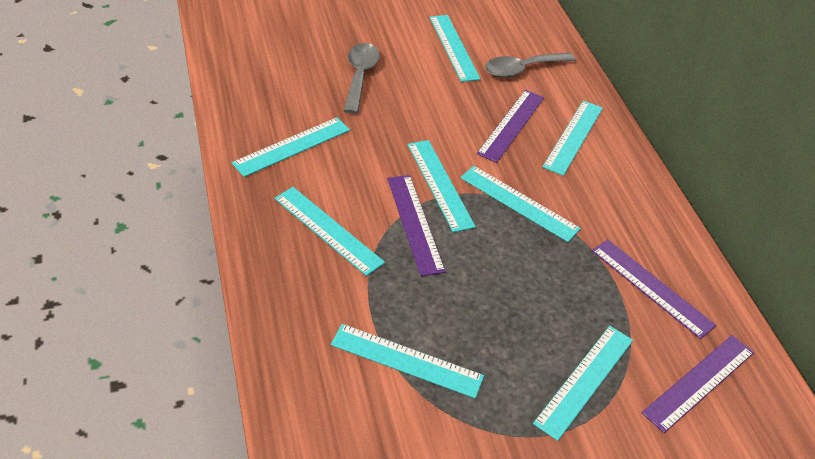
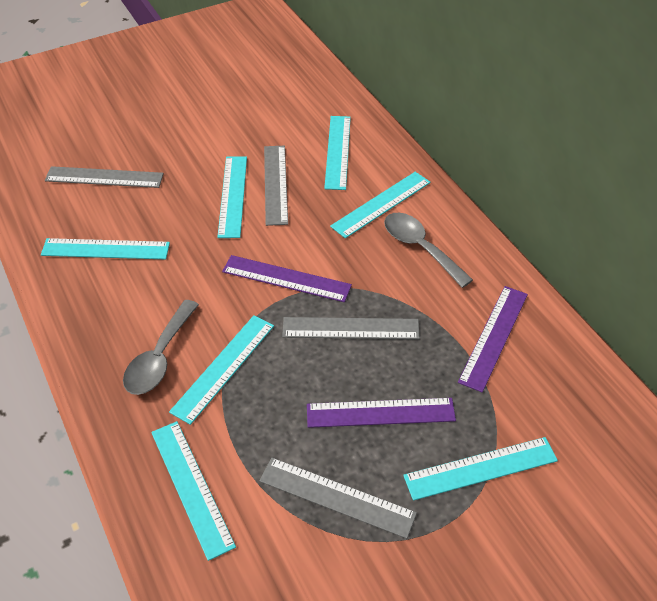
grey ruler: 0 -> 4
purple ruler: 4 -> 3
turquoise ruler: 8 -> 7

